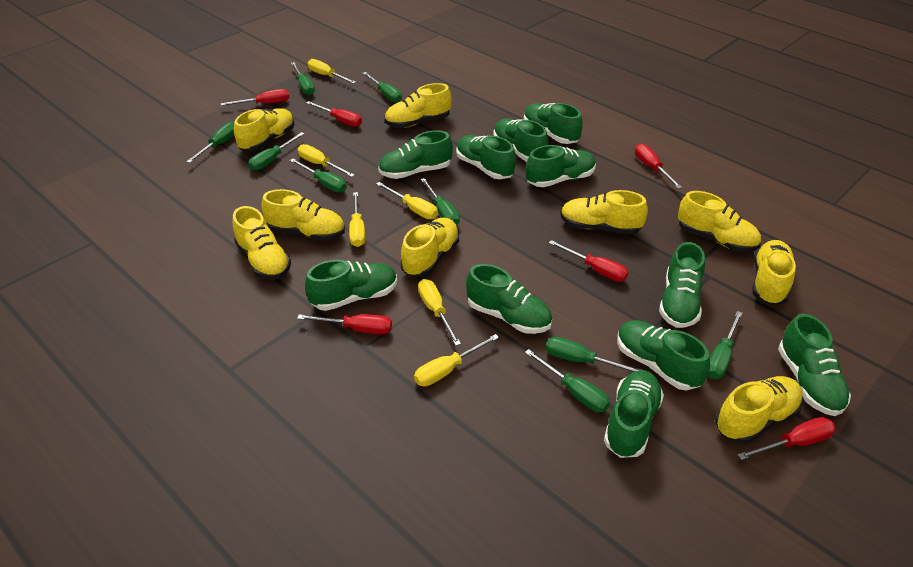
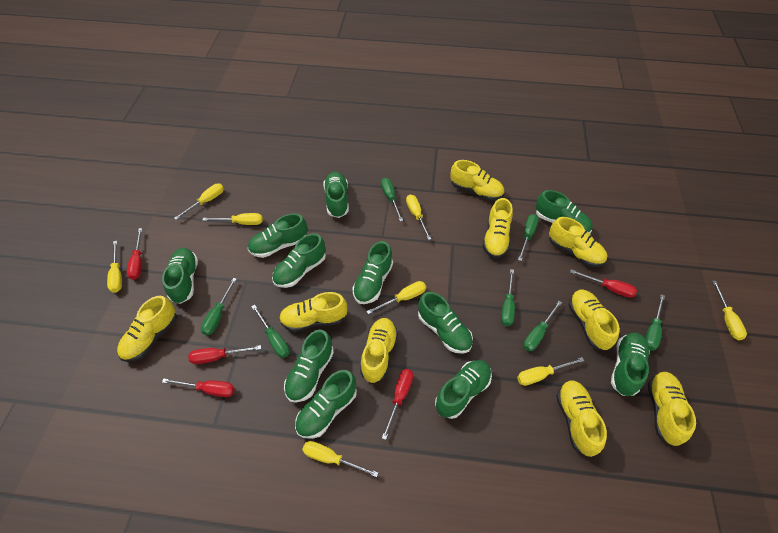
green screwdriver: 9 -> 7
red screwdriver: 6 -> 5
yellow screwdriver: 6 -> 8

